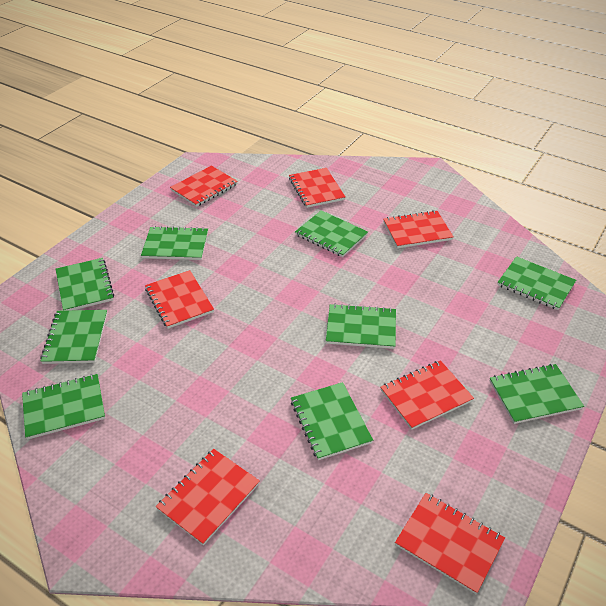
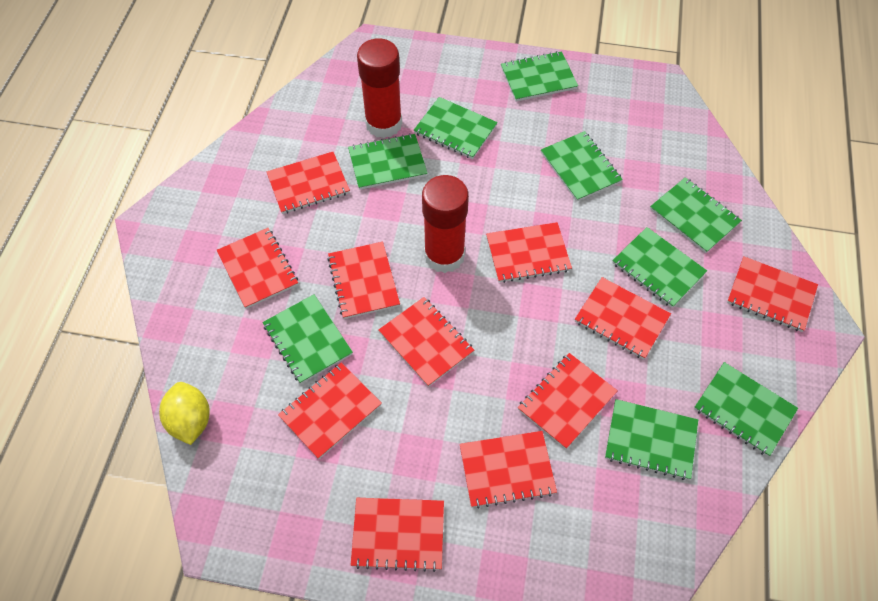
red glue stick: 0 -> 2
red notebook: 7 -> 11
yellow lemon: 0 -> 1

